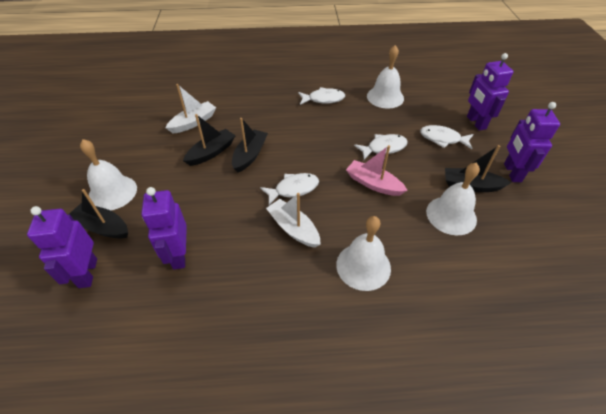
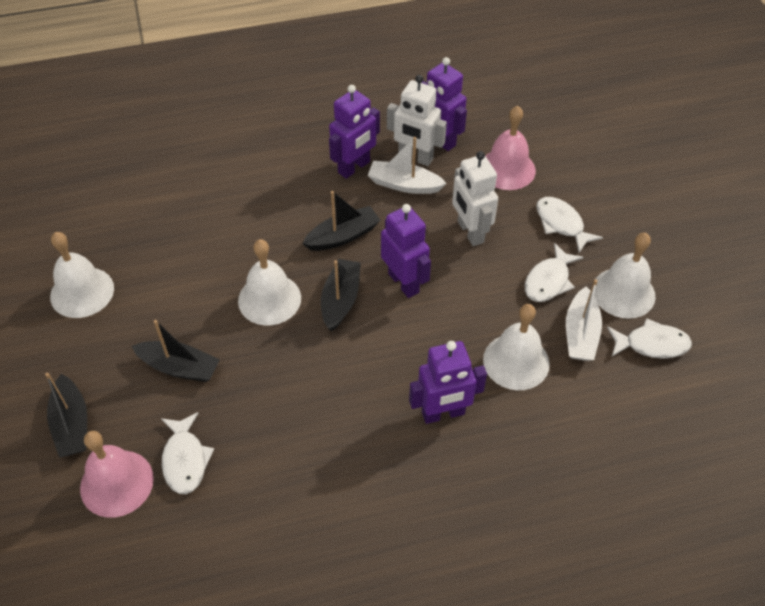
pink bell: 0 -> 2
pink boat: 1 -> 0
white robot: 0 -> 2

